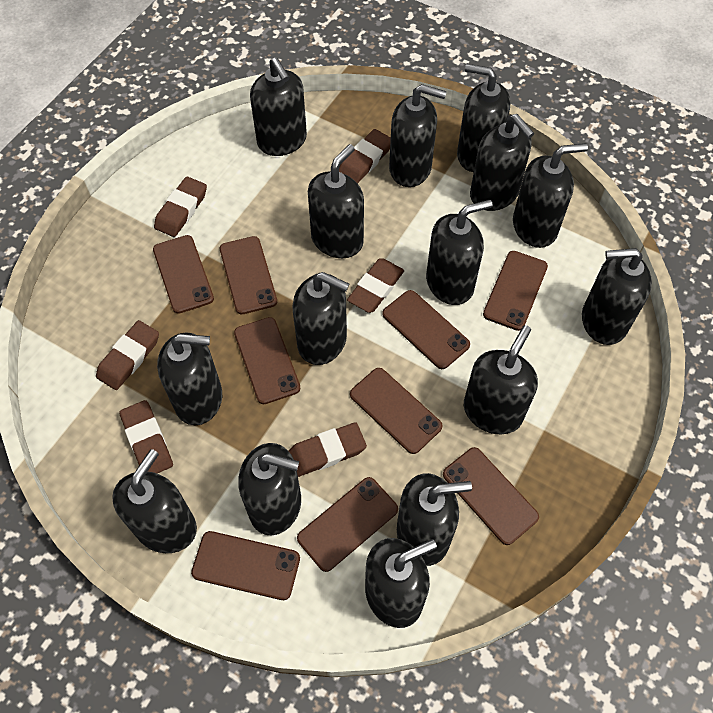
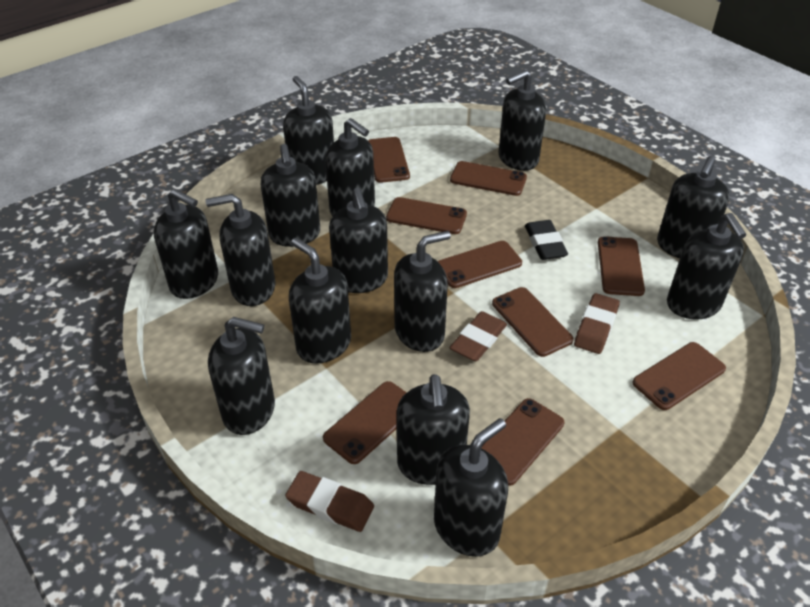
black eraser: 0 -> 1
black soap dispenser: 15 -> 14
brown eraser: 6 -> 3

